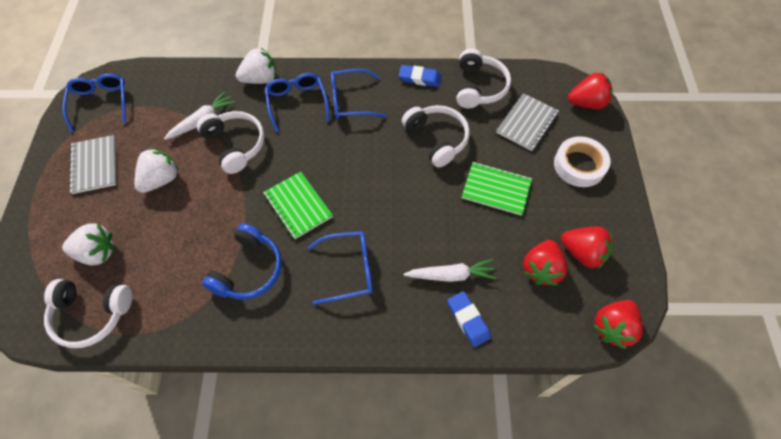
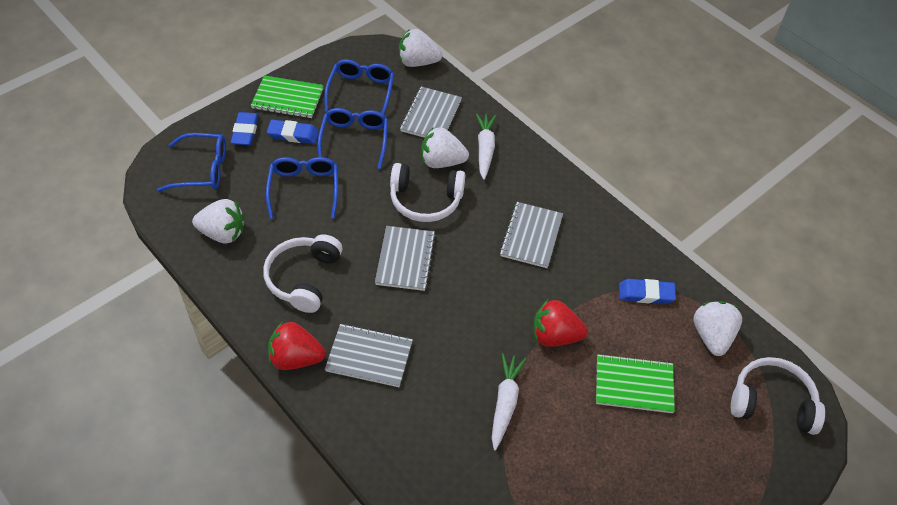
blue eraser: 2 -> 3
blue headphones: 1 -> 0
grey notebook: 2 -> 4
red strawberry: 4 -> 2
white headphones: 4 -> 3
white strawberry: 3 -> 4
white tape: 1 -> 0

